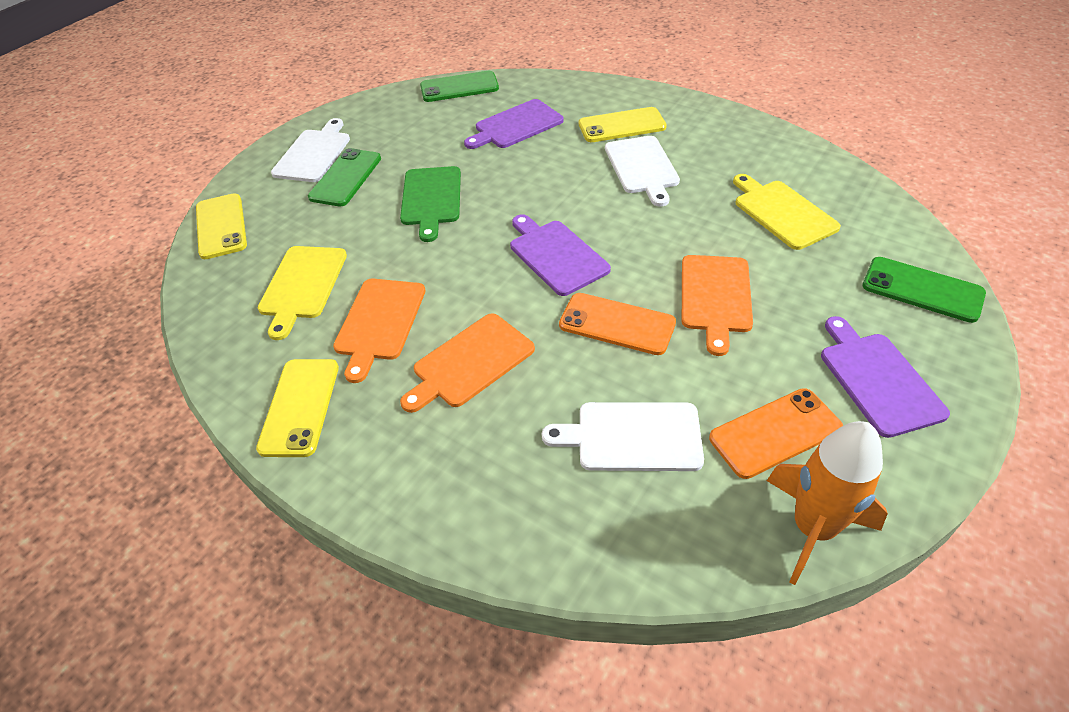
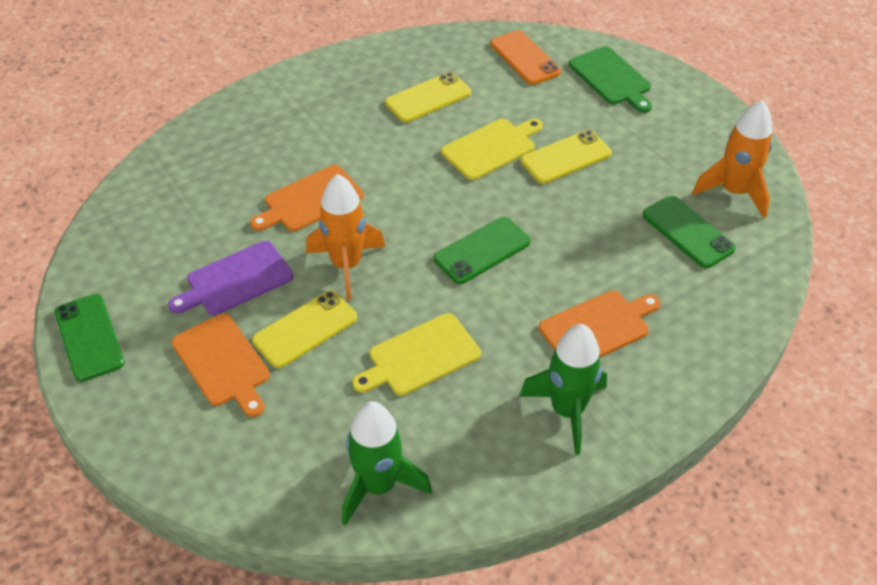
green rocket: 0 -> 2
orange phone: 2 -> 1
orange rocket: 1 -> 2
purple cutting board: 3 -> 1
white cutting board: 3 -> 0

